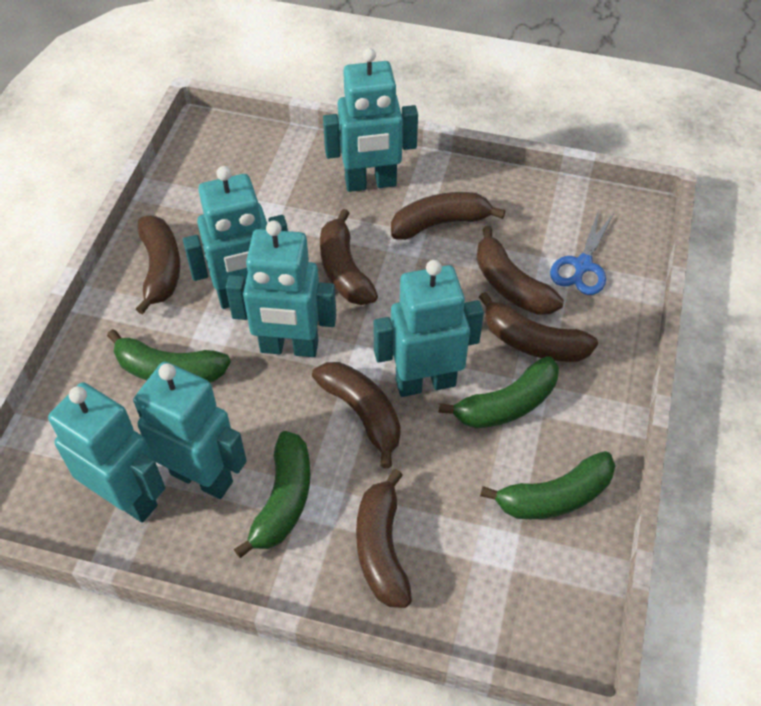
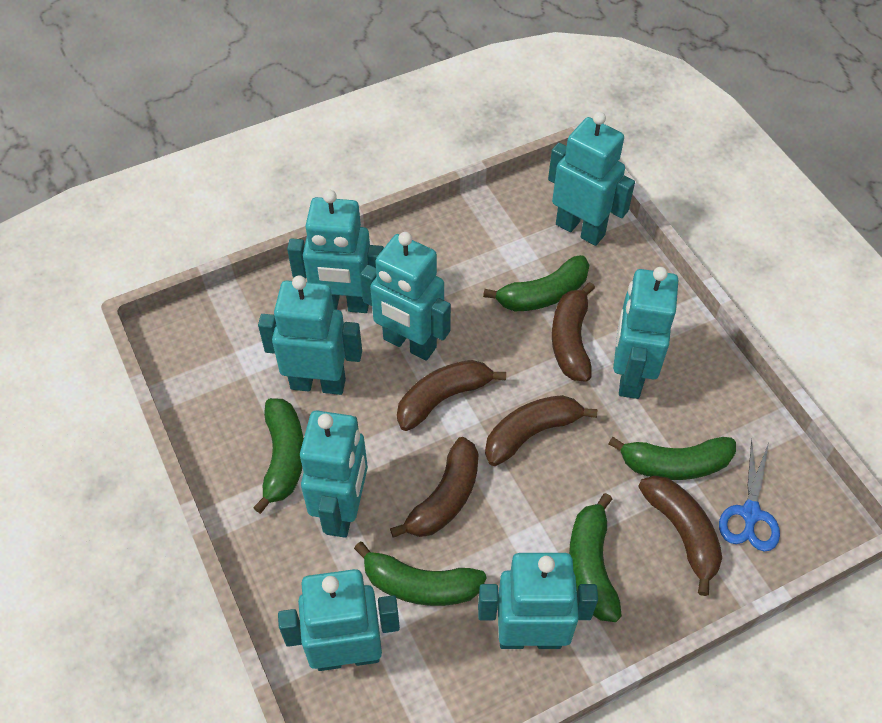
brown banana: 7 -> 5
green banana: 4 -> 5
turquoise robot: 6 -> 8

